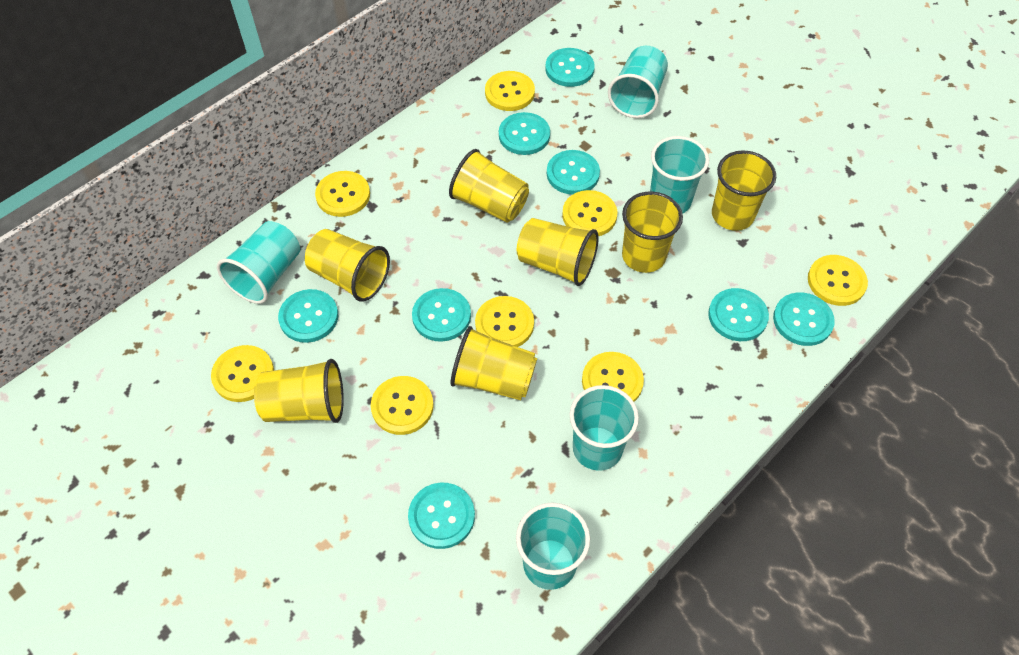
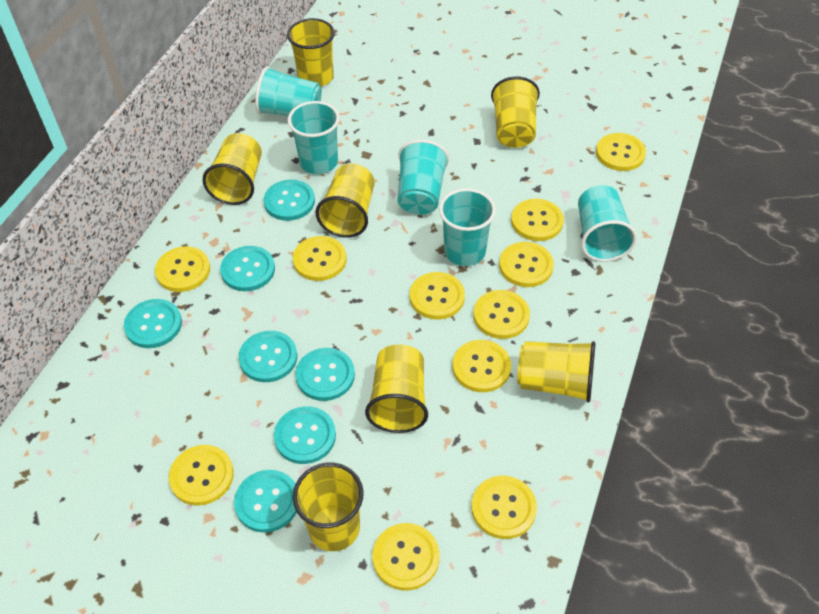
turquoise button: 8 -> 7
yellow button: 8 -> 11

